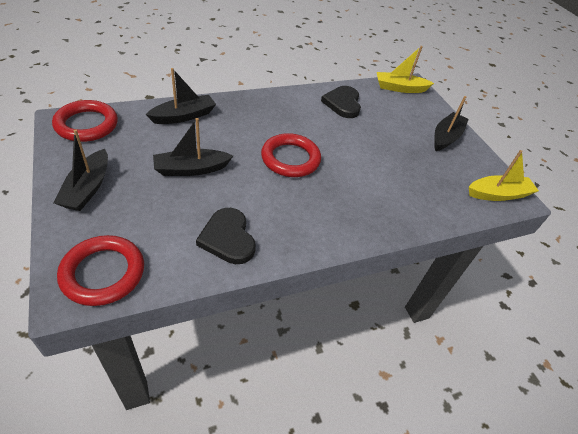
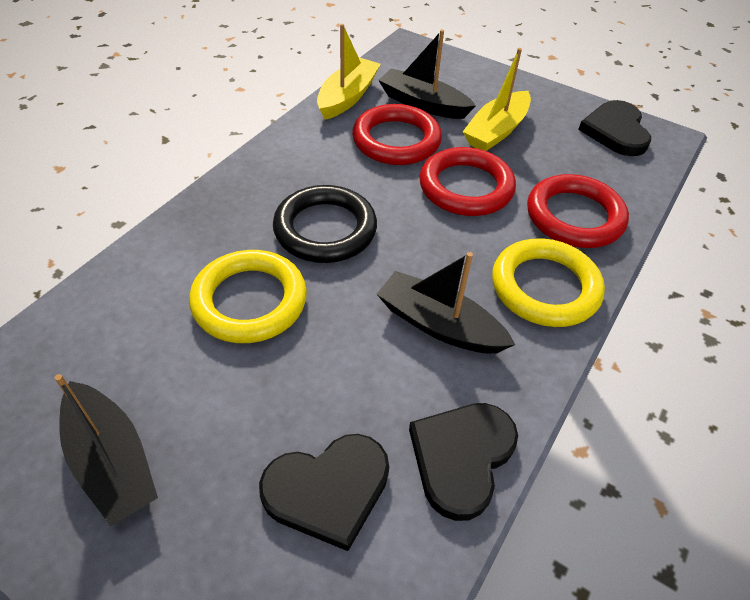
black boat: 4 -> 3
black heart: 2 -> 3
black ring: 0 -> 1
yellow ring: 0 -> 2

